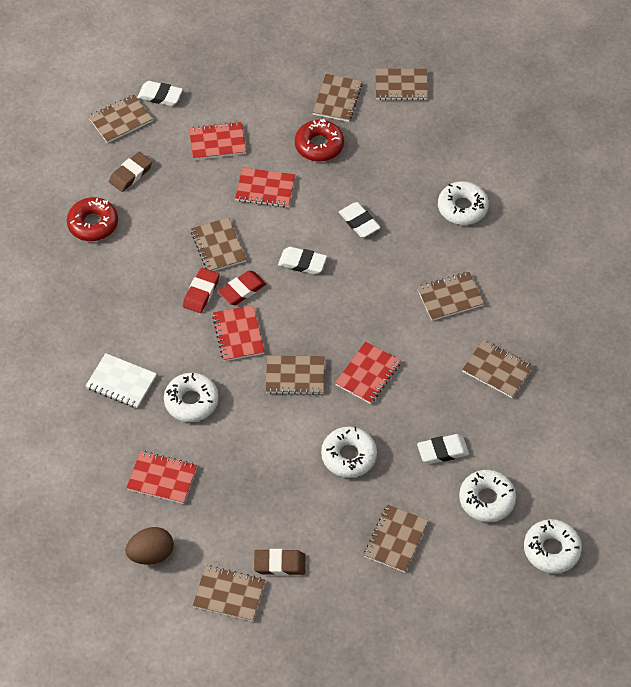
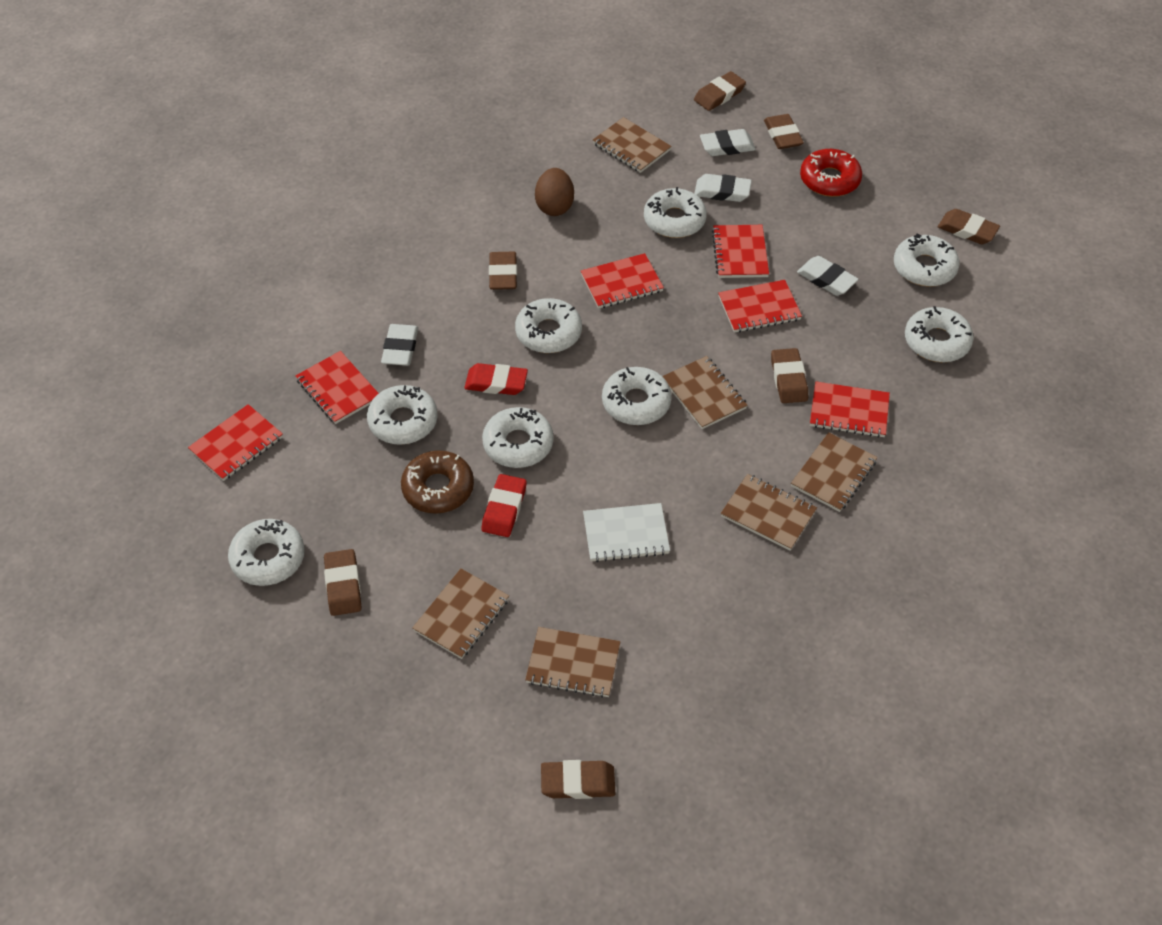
brown donut: 0 -> 1
brown eraser: 2 -> 7
brown notebook: 9 -> 6
red donut: 2 -> 1
red notebook: 5 -> 6
white donut: 5 -> 8

